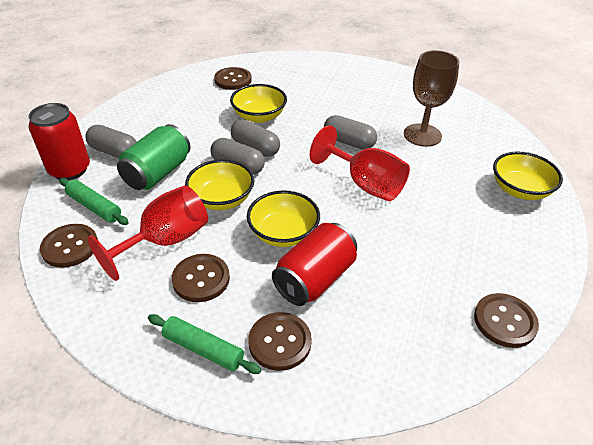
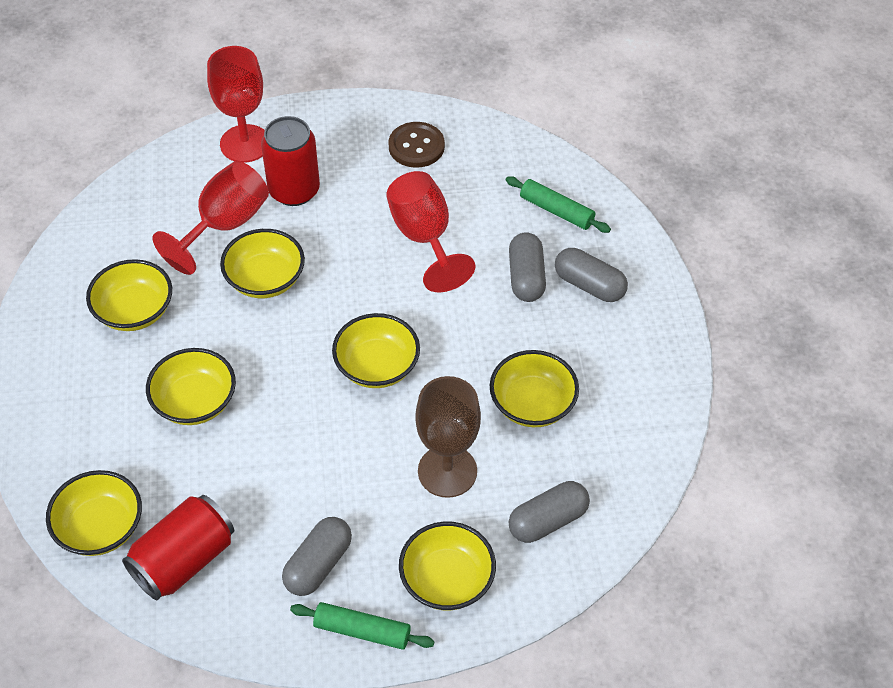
brown button: 5 -> 1
green can: 1 -> 0
red goblet: 2 -> 3
yellow bowl: 4 -> 7

